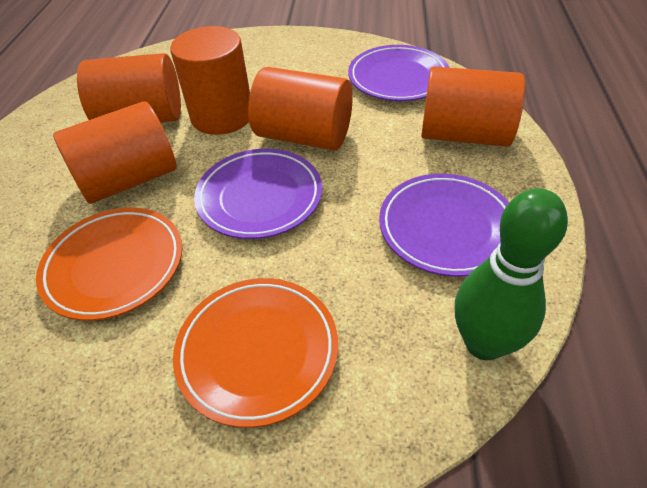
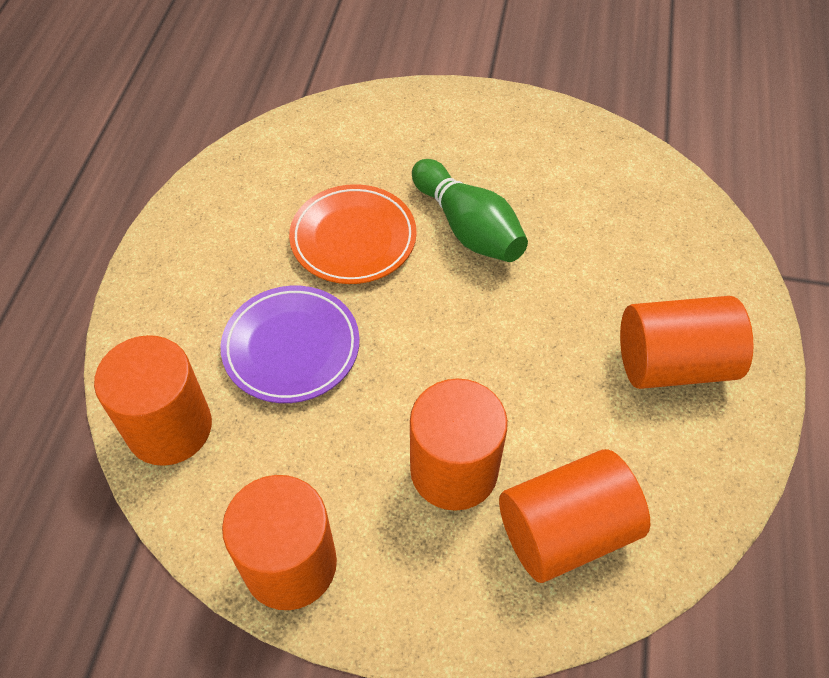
orange plate: 2 -> 1
purple plate: 3 -> 1

